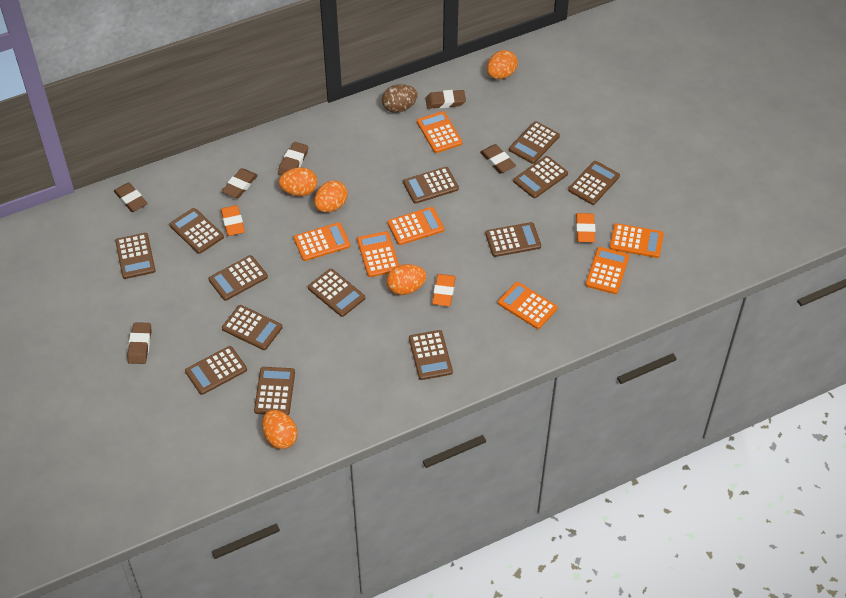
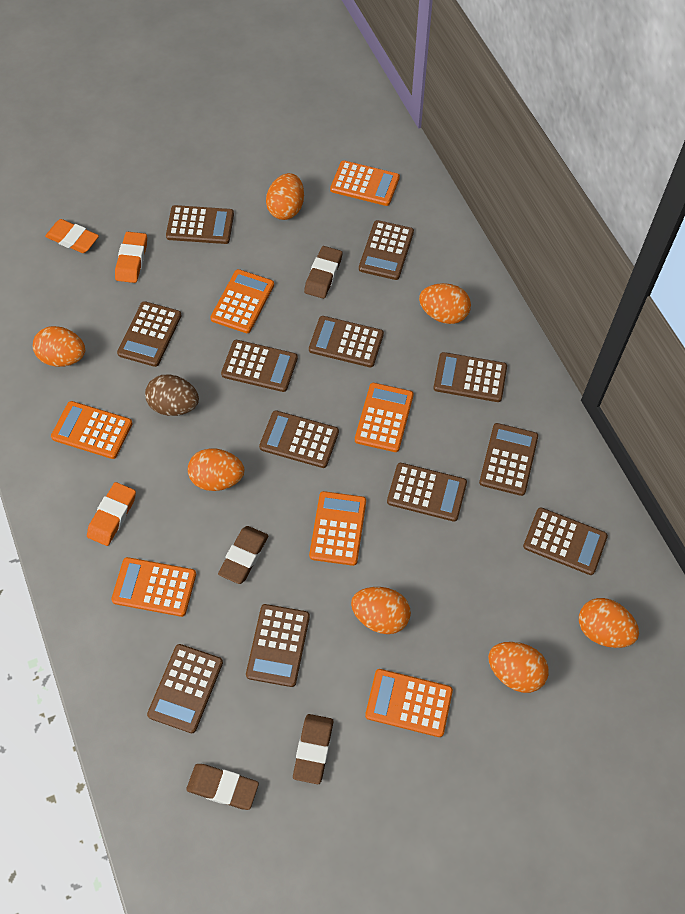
brown calculator: 13 -> 12
brown eraser: 6 -> 4
orange egg: 5 -> 7

